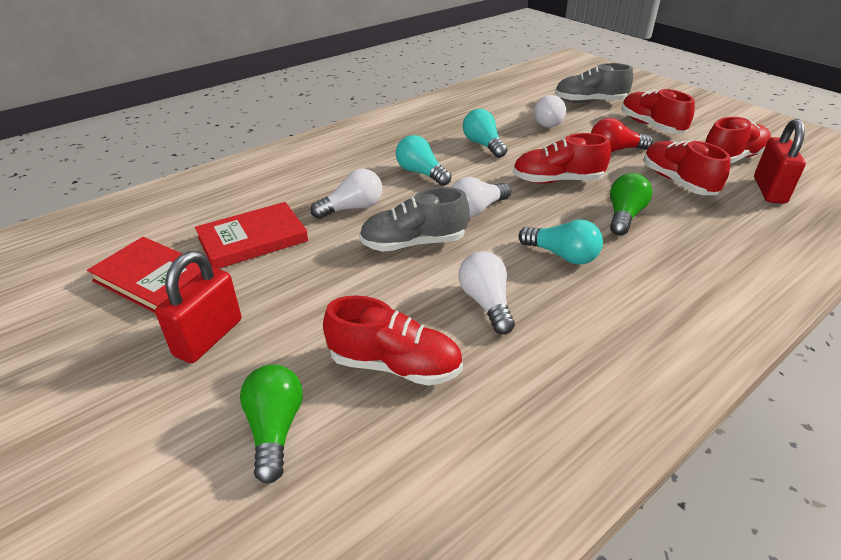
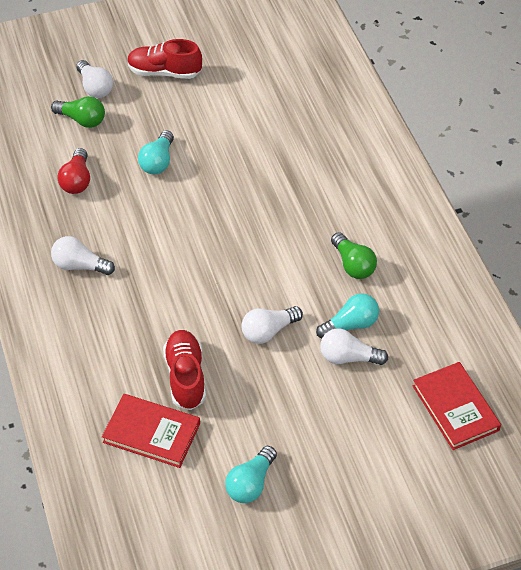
grey shoe: 2 -> 0
red padlock: 2 -> 0
red shoe: 5 -> 2

